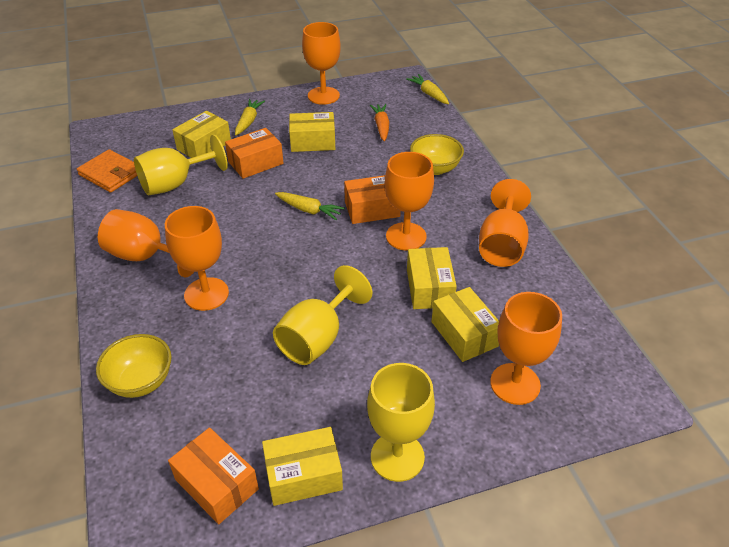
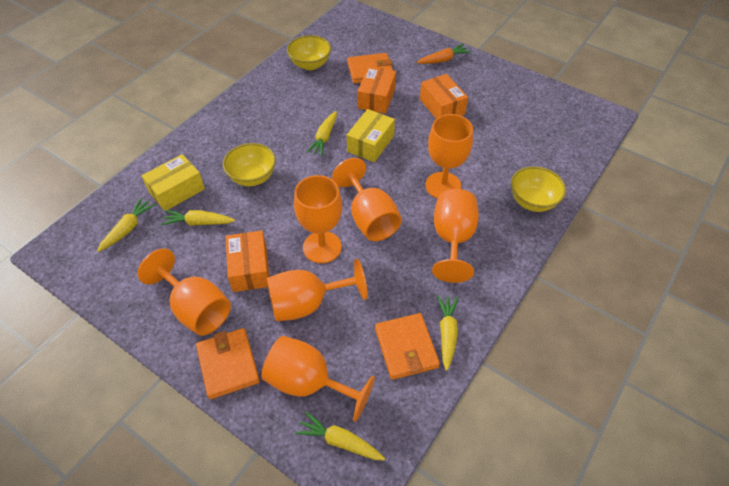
orange goblet: 6 -> 7
orange wallet: 1 -> 3
yellow bowl: 2 -> 3
yellow box: 5 -> 2
yellow carrot: 3 -> 5
yellow goblet: 3 -> 0

